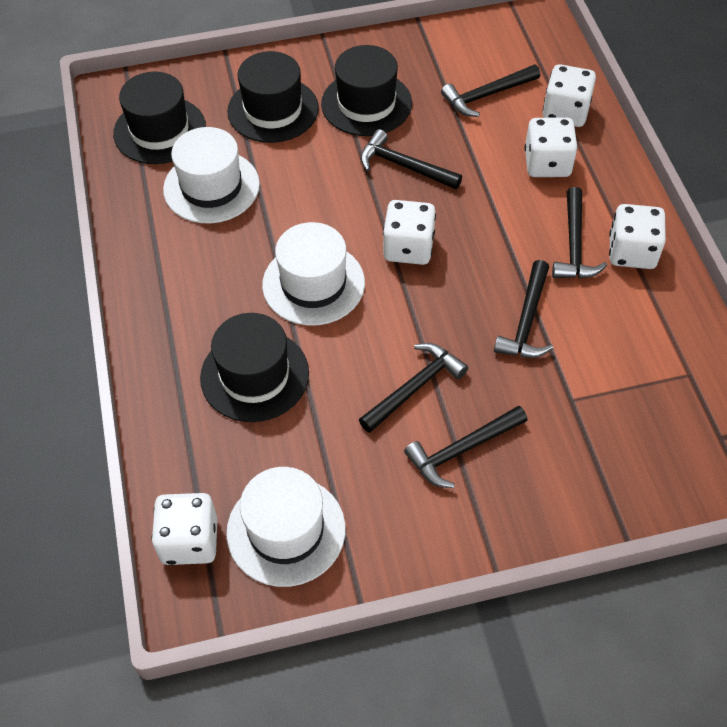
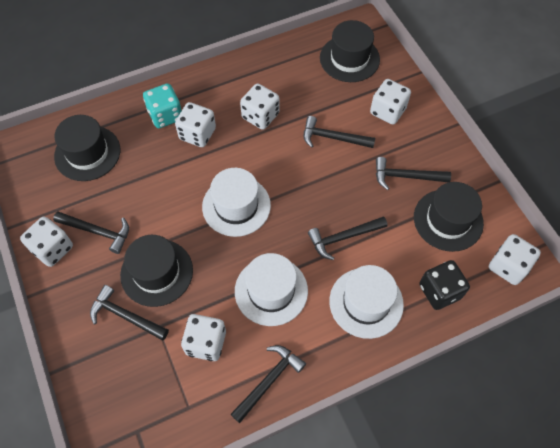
black dice: 0 -> 1
turquoise dice: 0 -> 1
white dice: 5 -> 6

